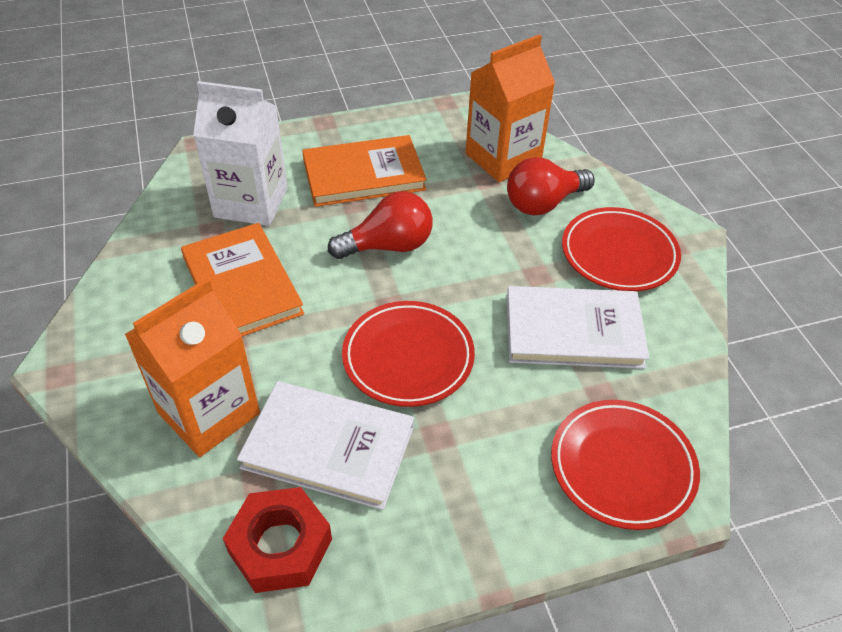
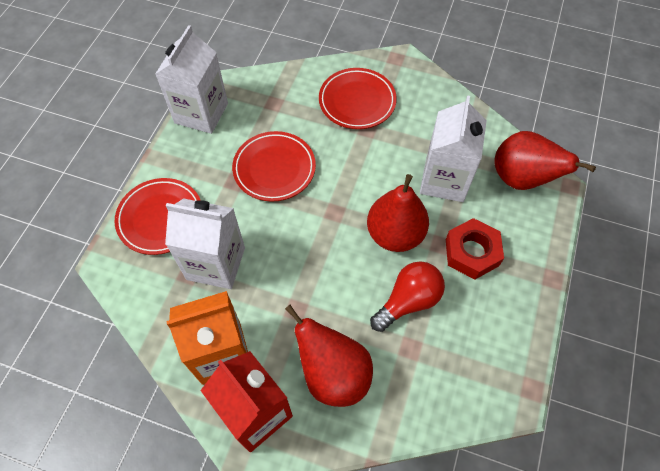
orange book: 2 -> 0
orange carton: 2 -> 1
red carton: 0 -> 1
red light bulb: 2 -> 1
red pear: 0 -> 3
white book: 2 -> 0
white carton: 1 -> 3

